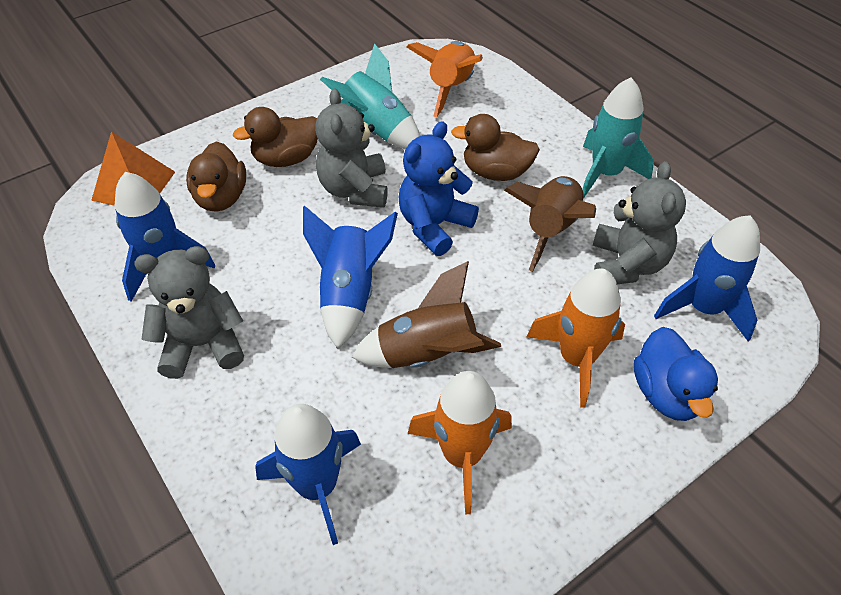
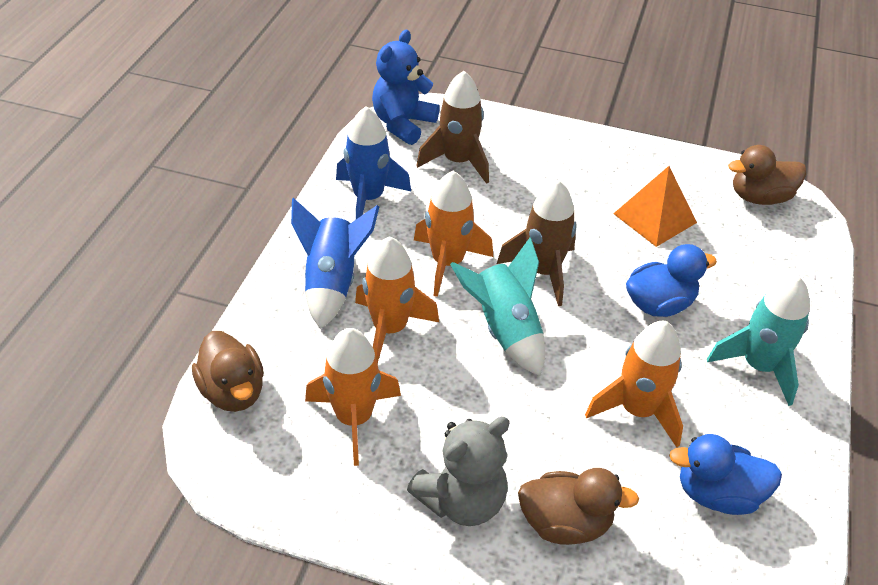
blue duck: 1 -> 2
blue rocket: 4 -> 2
grey teddy bear: 3 -> 1
orange rocket: 3 -> 4

